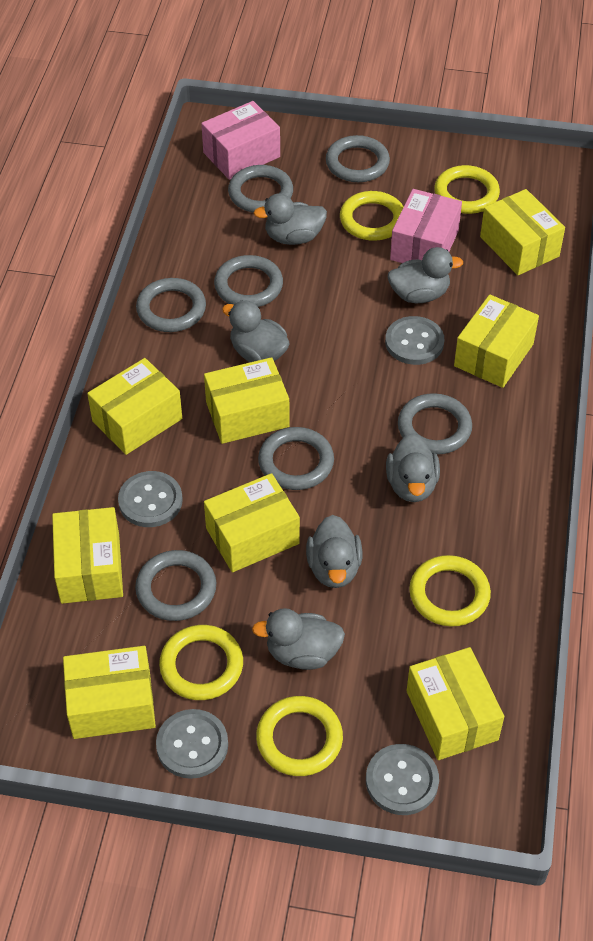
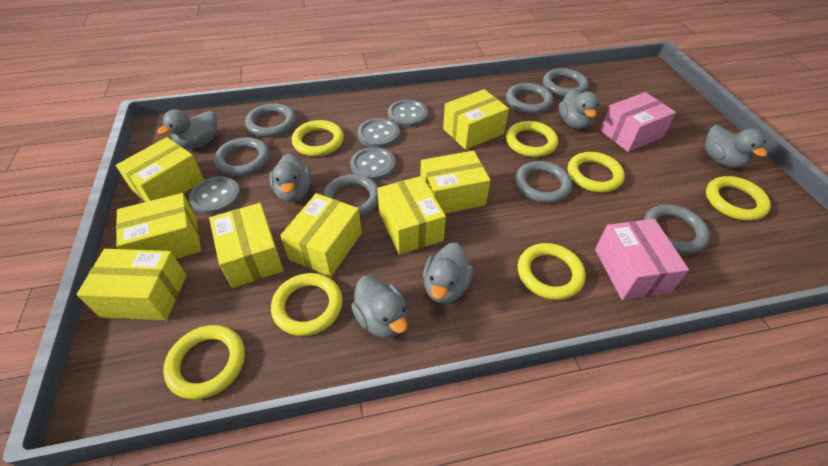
yellow ring: 5 -> 7

